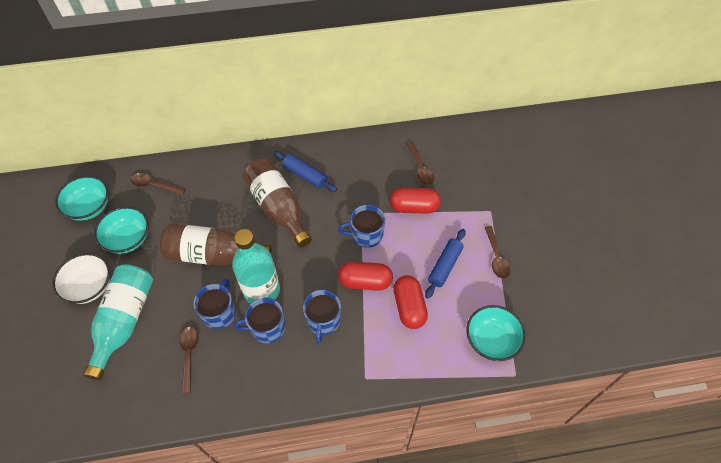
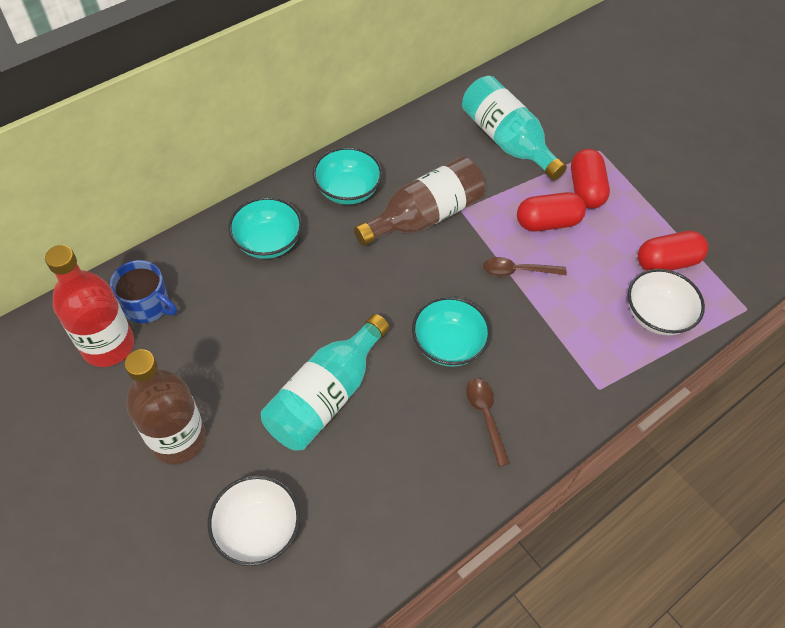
blue mug: 4 -> 1
blue rolling pin: 2 -> 0
brown spoon: 4 -> 2
red bottle: 0 -> 1
white bowl: 1 -> 2

